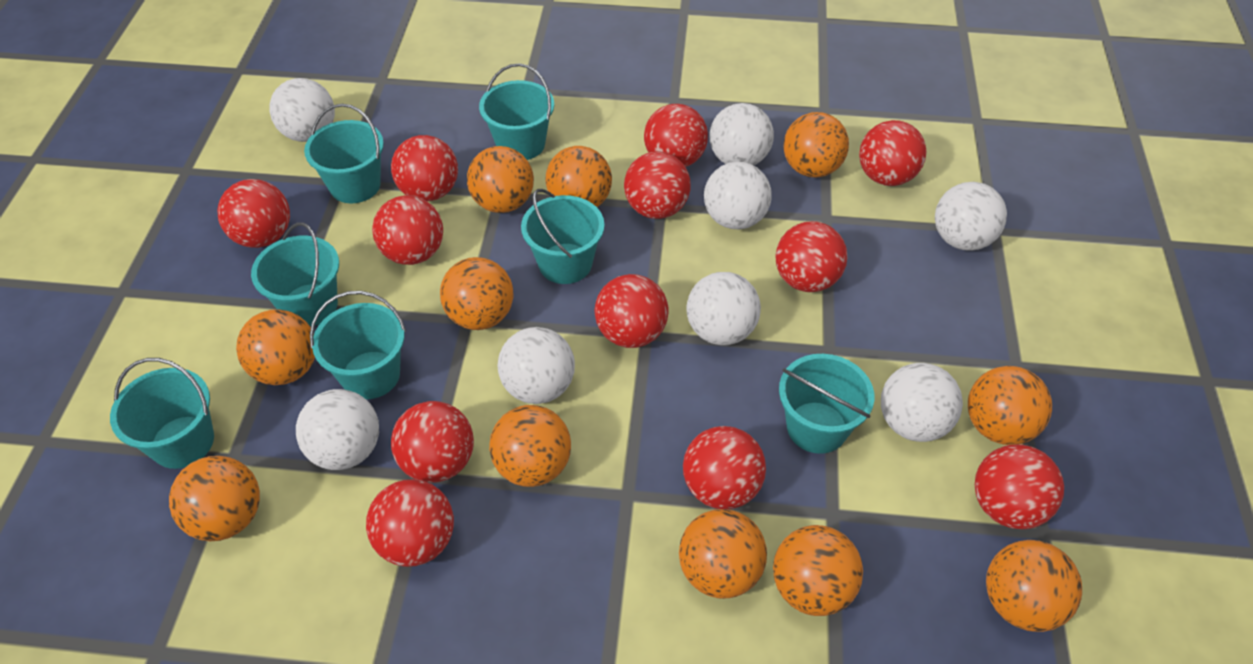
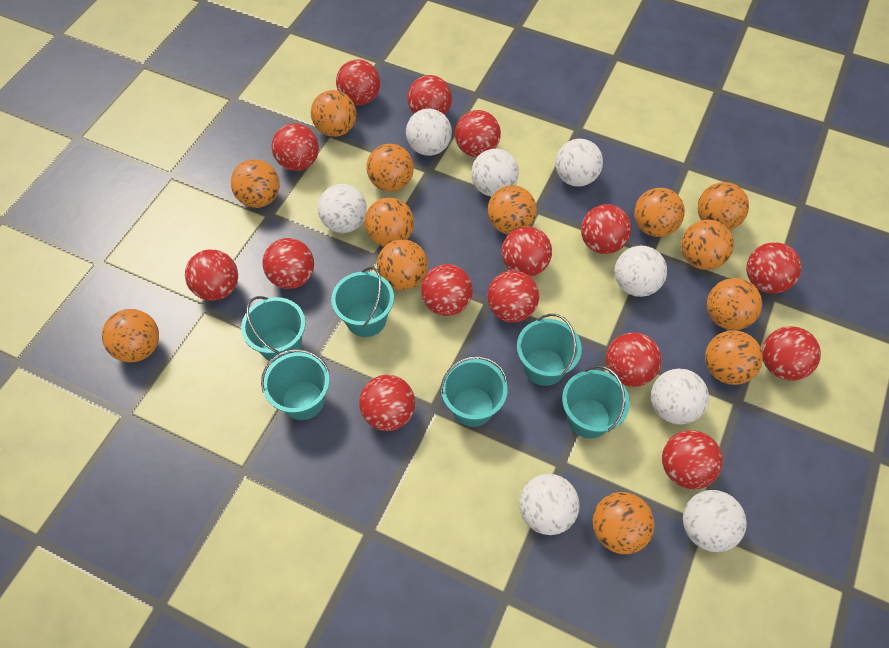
orange ball: 11 -> 13
red ball: 12 -> 15
turquoise bucket: 7 -> 6

